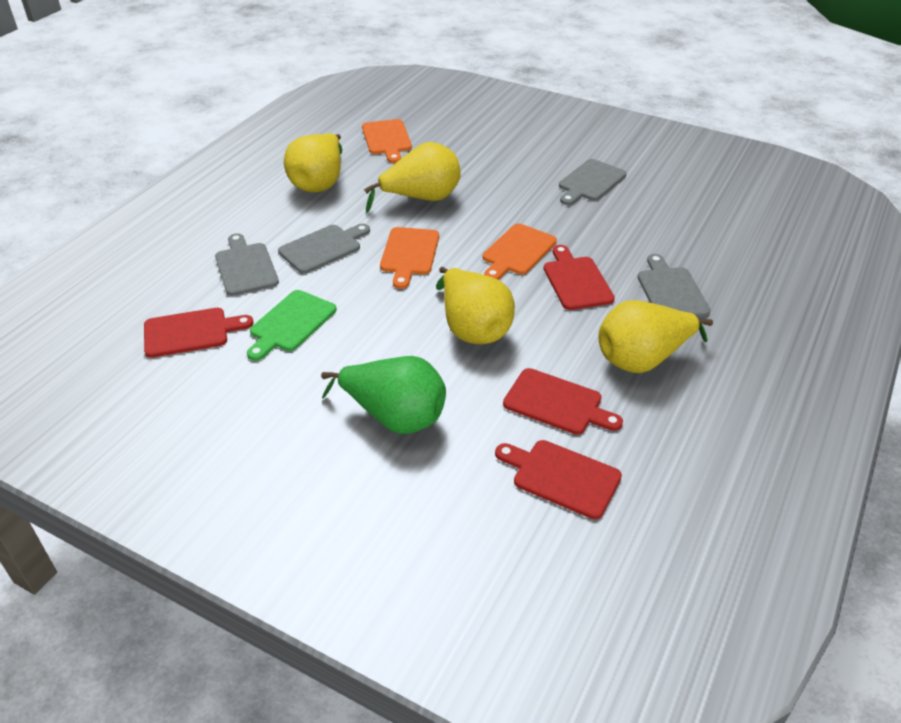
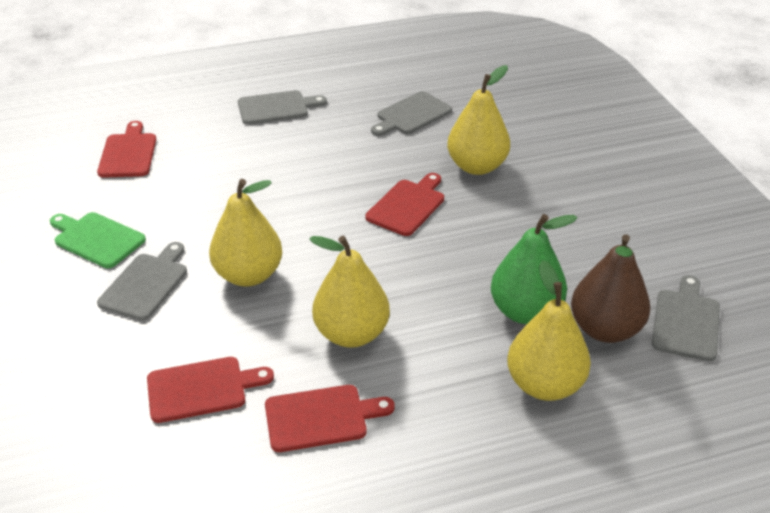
brown pear: 0 -> 1
orange cutting board: 3 -> 0

